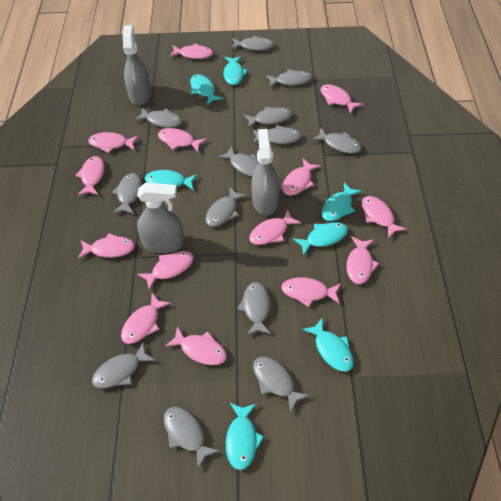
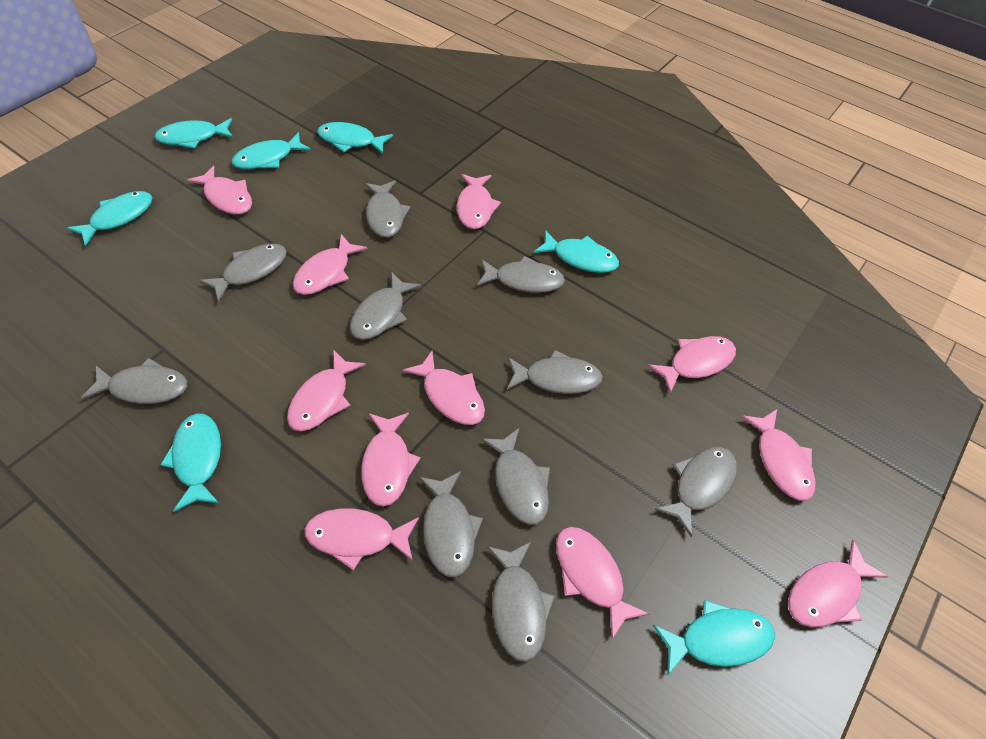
grey fish: 13 -> 10
grey spray bottle: 3 -> 0
pink fish: 14 -> 11

